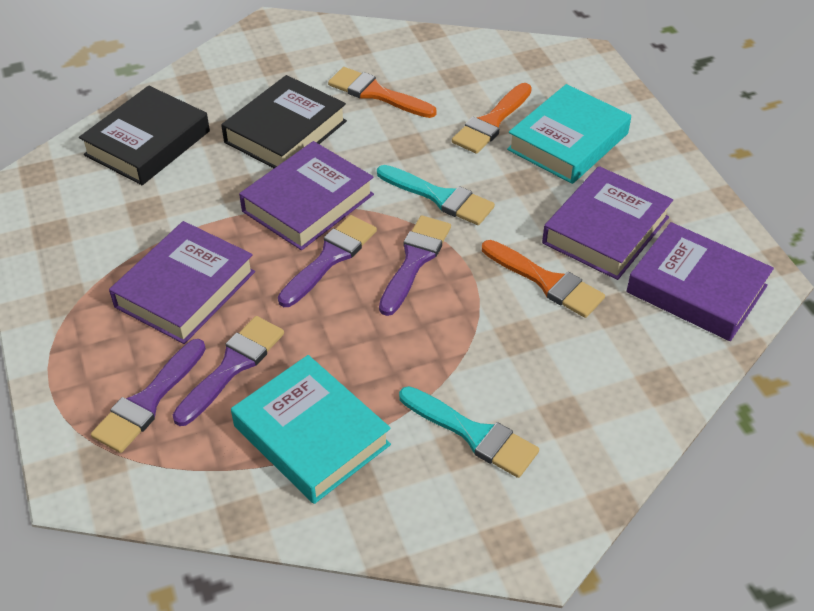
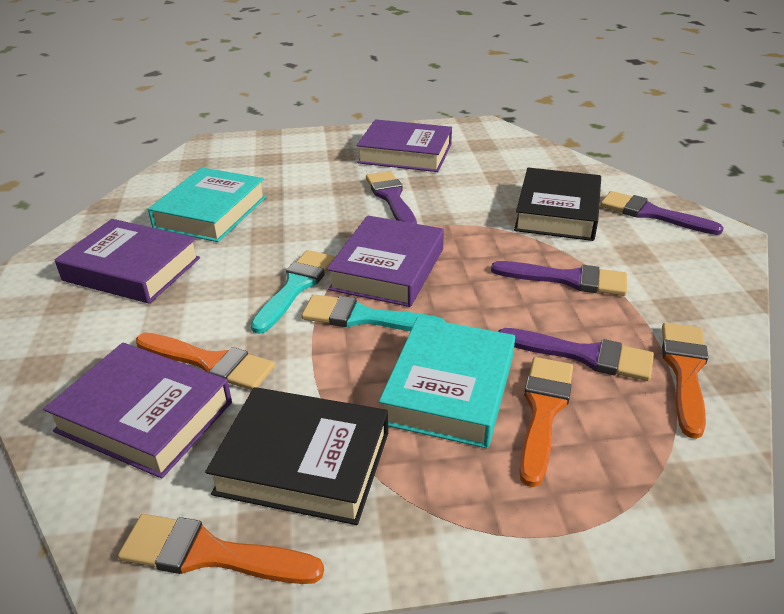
orange brush: 3 -> 4

